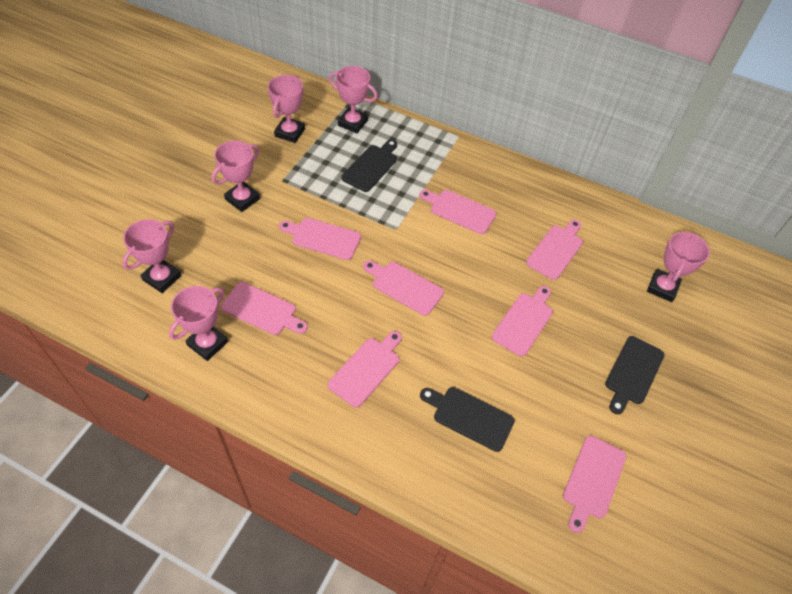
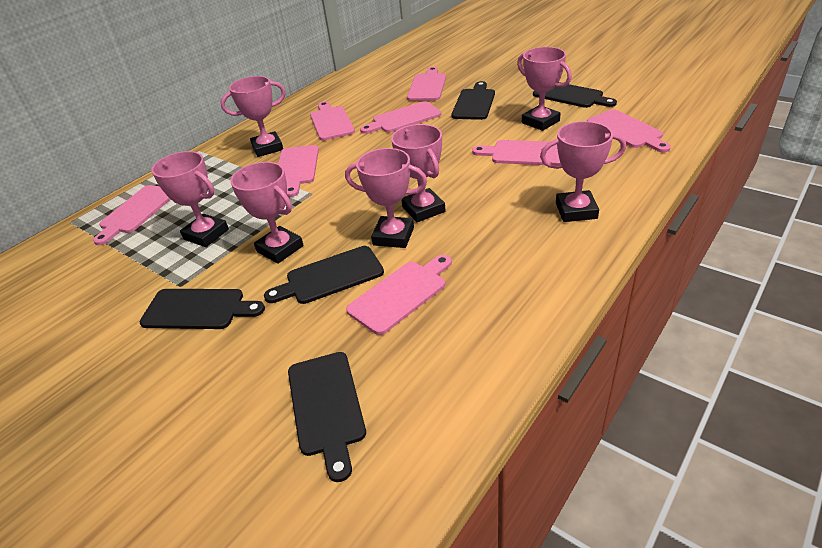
black cutting board: 3 -> 5
pink trophy: 6 -> 7

